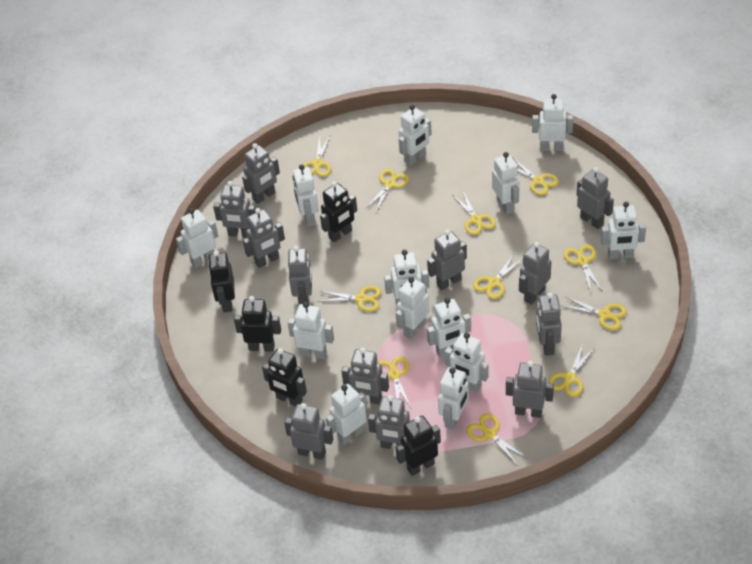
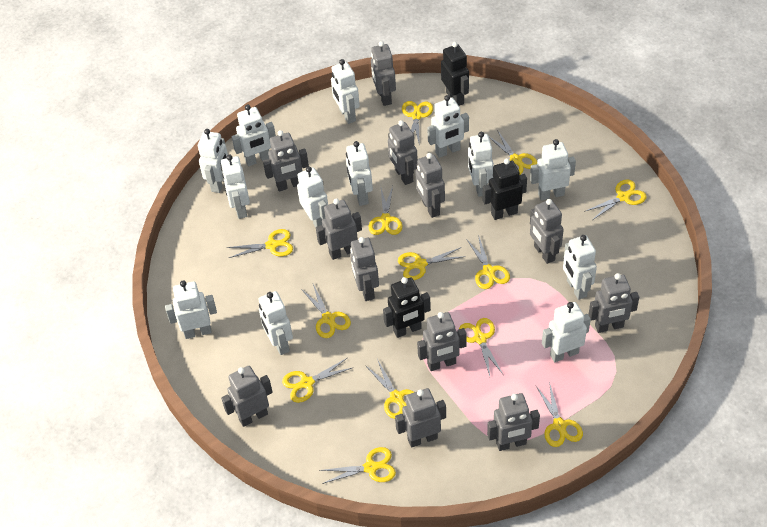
black robot: 5 -> 3
yellow scissors: 11 -> 13

